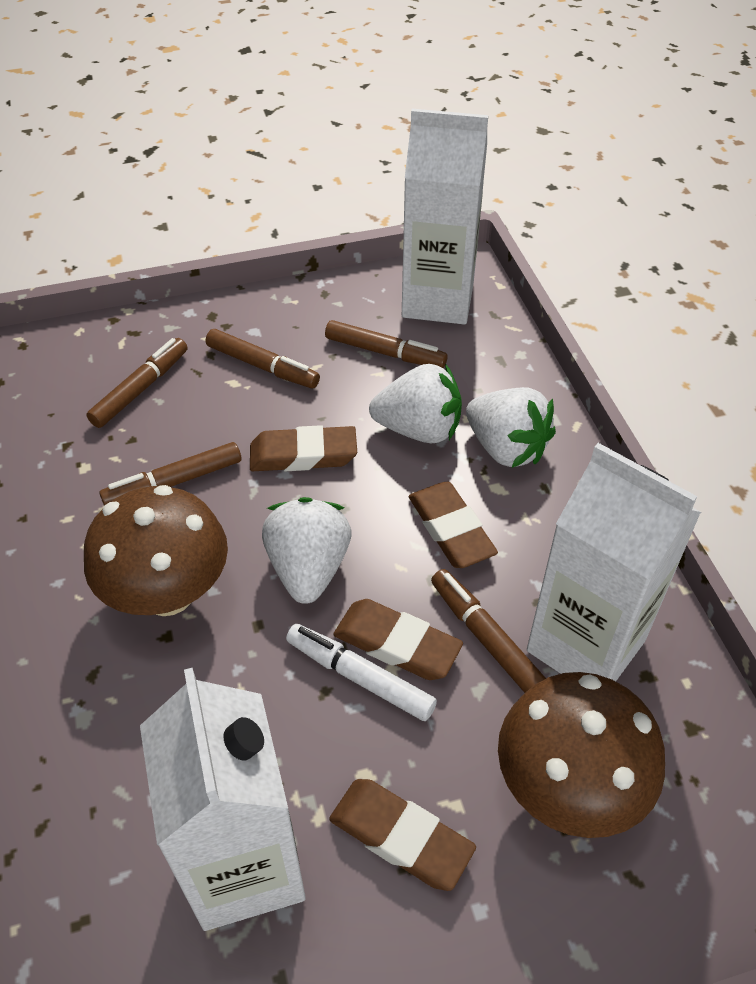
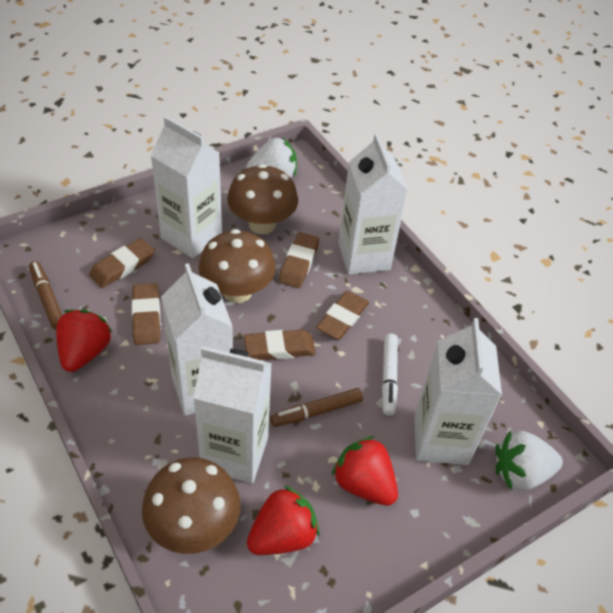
brown eraser: 4 -> 5
brown marker: 5 -> 2
brown mushroom: 2 -> 3
red strawberry: 0 -> 3
white carton: 3 -> 5
white strawberry: 3 -> 2

